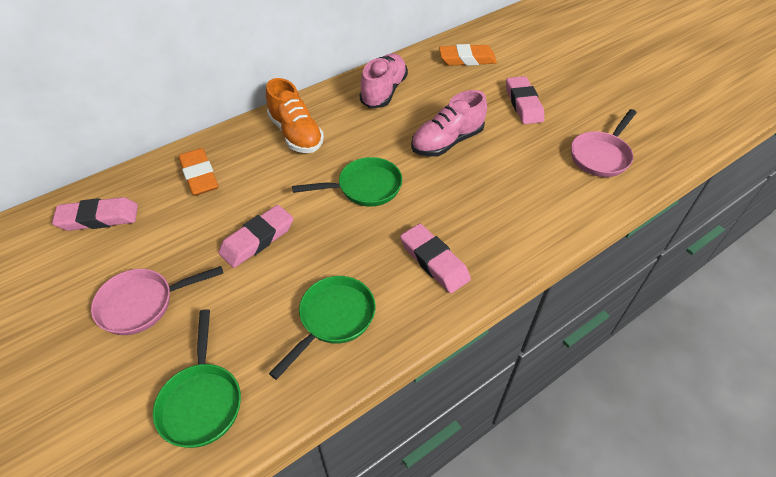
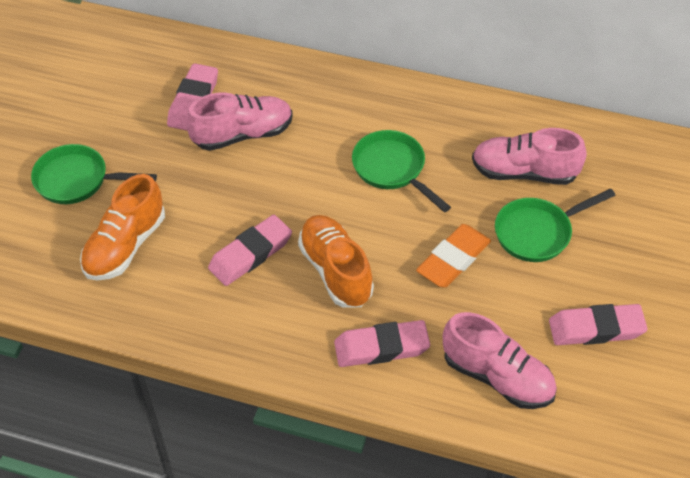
orange eraser: 2 -> 1
orange shoe: 1 -> 2
pink pan: 2 -> 0
pink shoe: 2 -> 3

